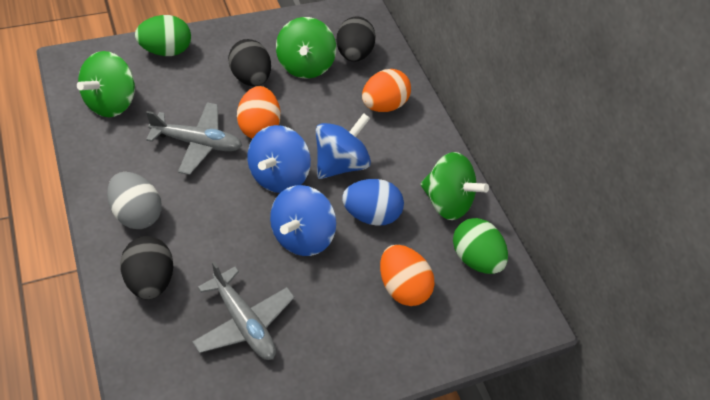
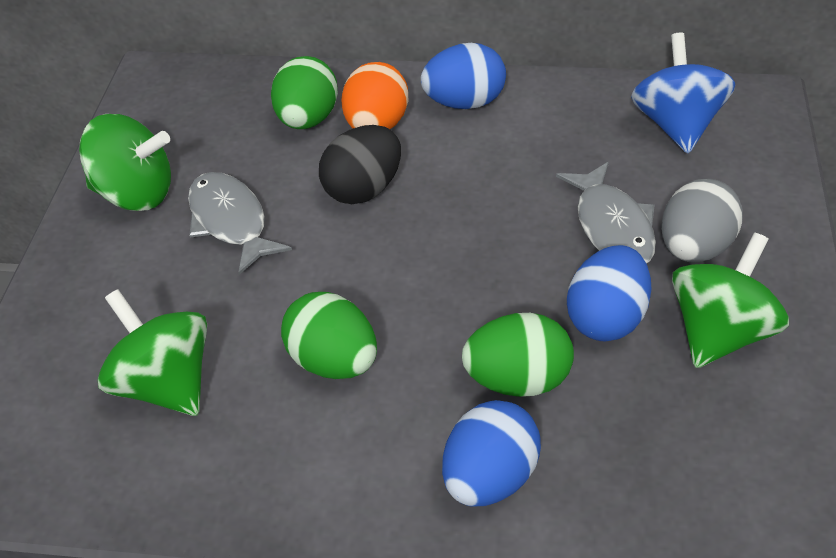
black egg: 3 -> 1
blue egg: 1 -> 3
blue spinning top: 3 -> 1
green egg: 2 -> 3
grey fish: 0 -> 2
grey plane: 2 -> 0
orange egg: 3 -> 1

